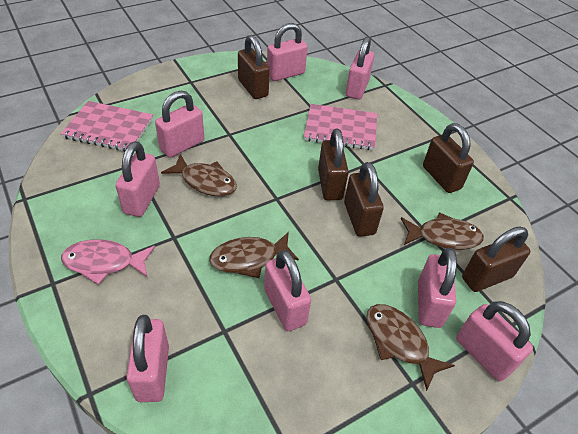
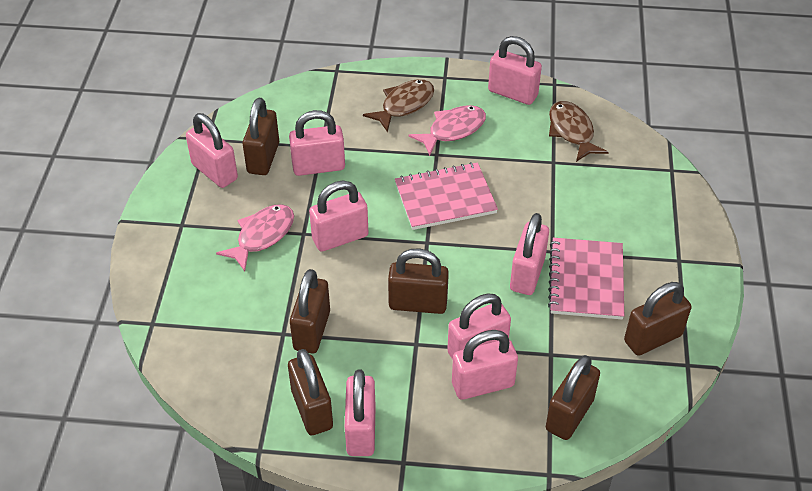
brown fish: 4 -> 2
brown padlock: 5 -> 6
pink fish: 1 -> 2

